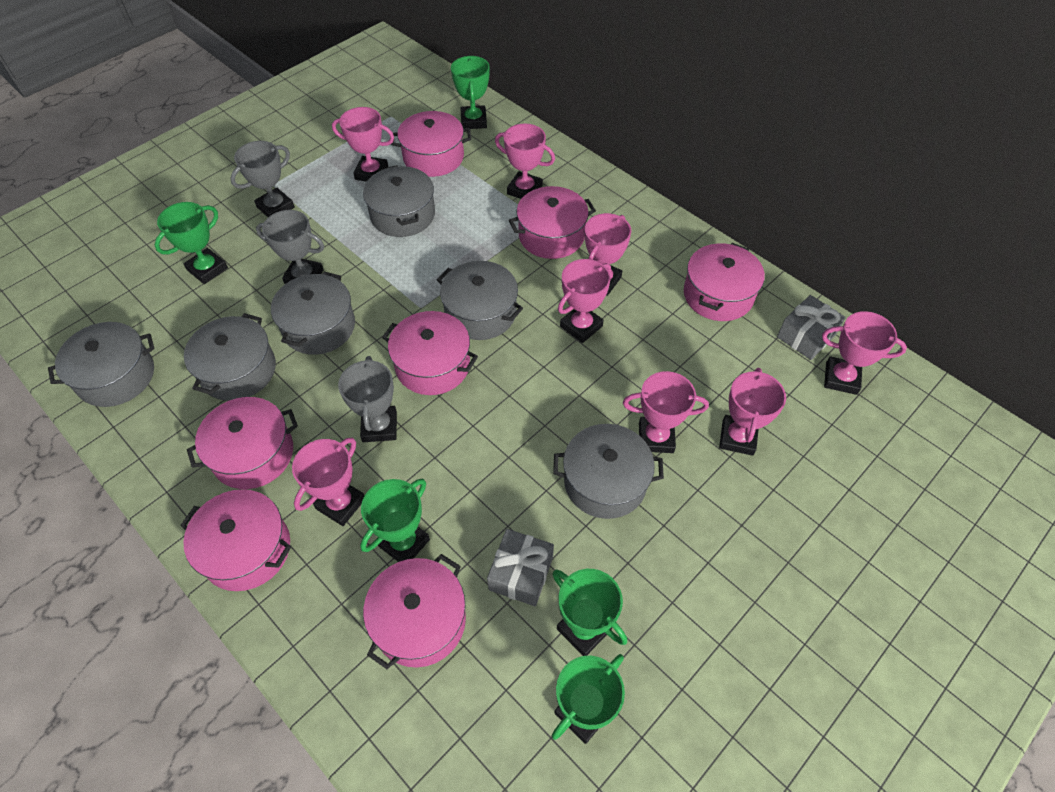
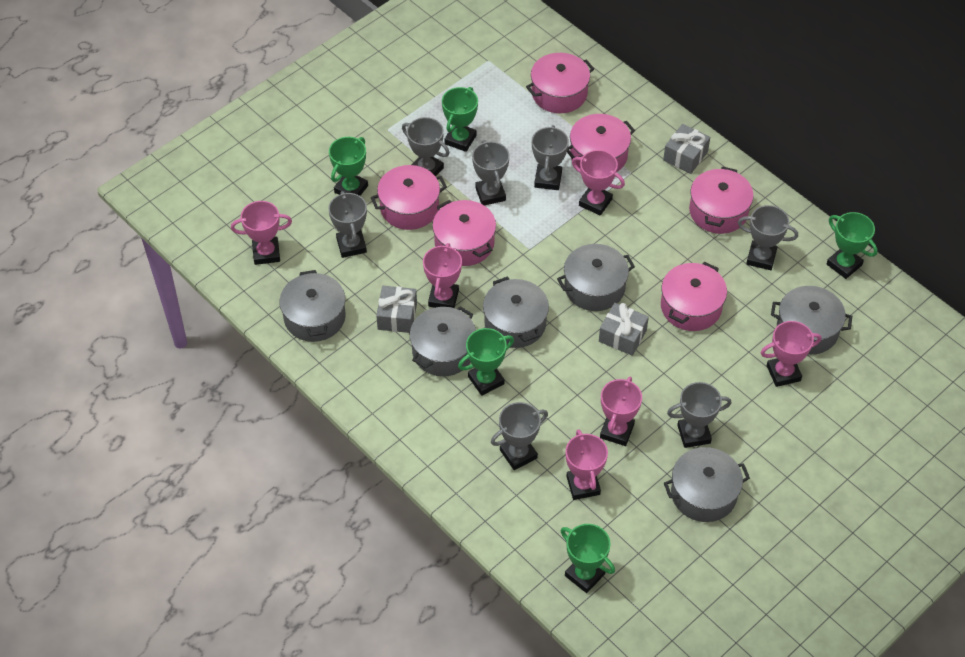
grey gift: 2 -> 3
grey trophy: 3 -> 7
pink pot: 7 -> 6
pink trophy: 8 -> 6

